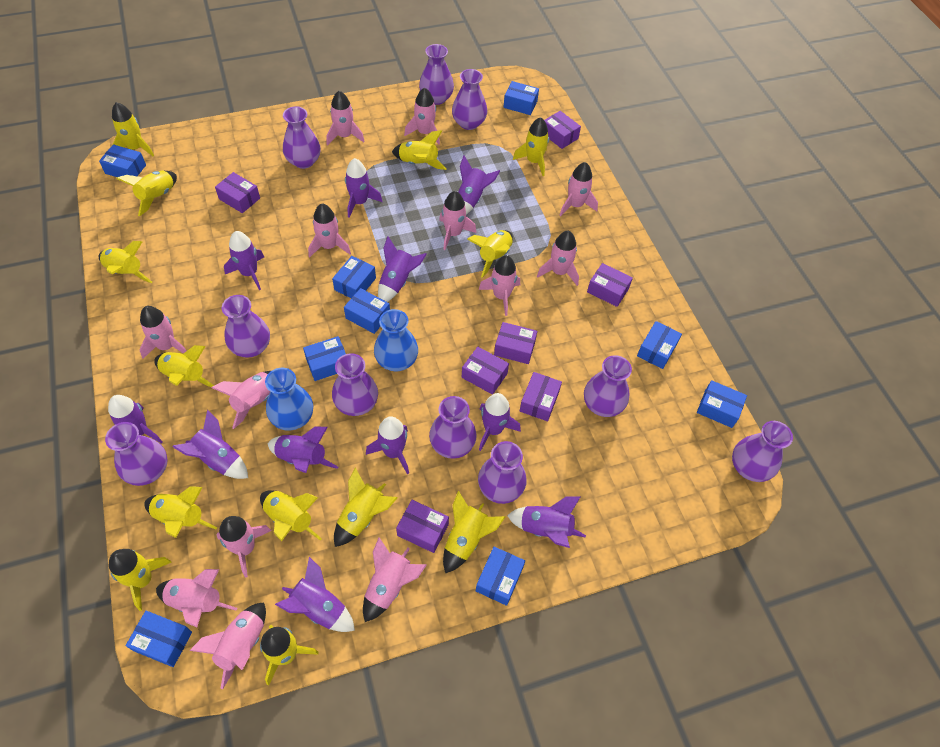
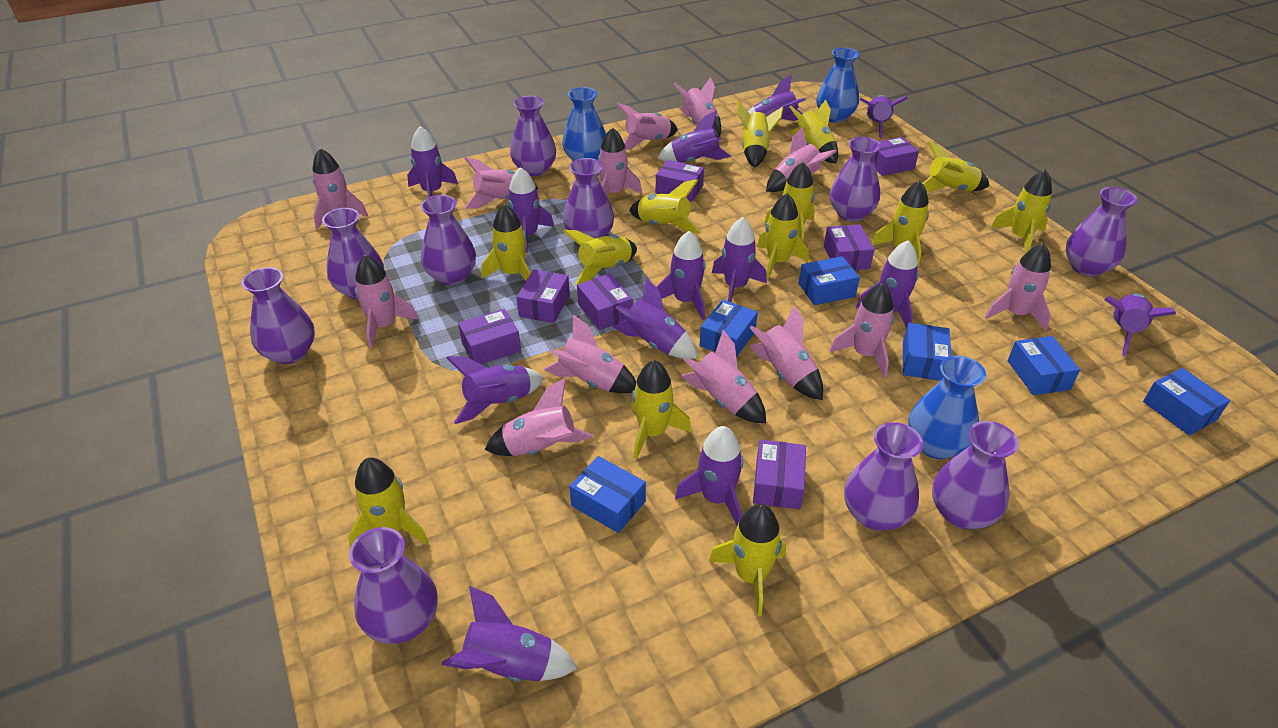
blue box: 9 -> 6
blue vase: 2 -> 3
purple rocket: 11 -> 13

